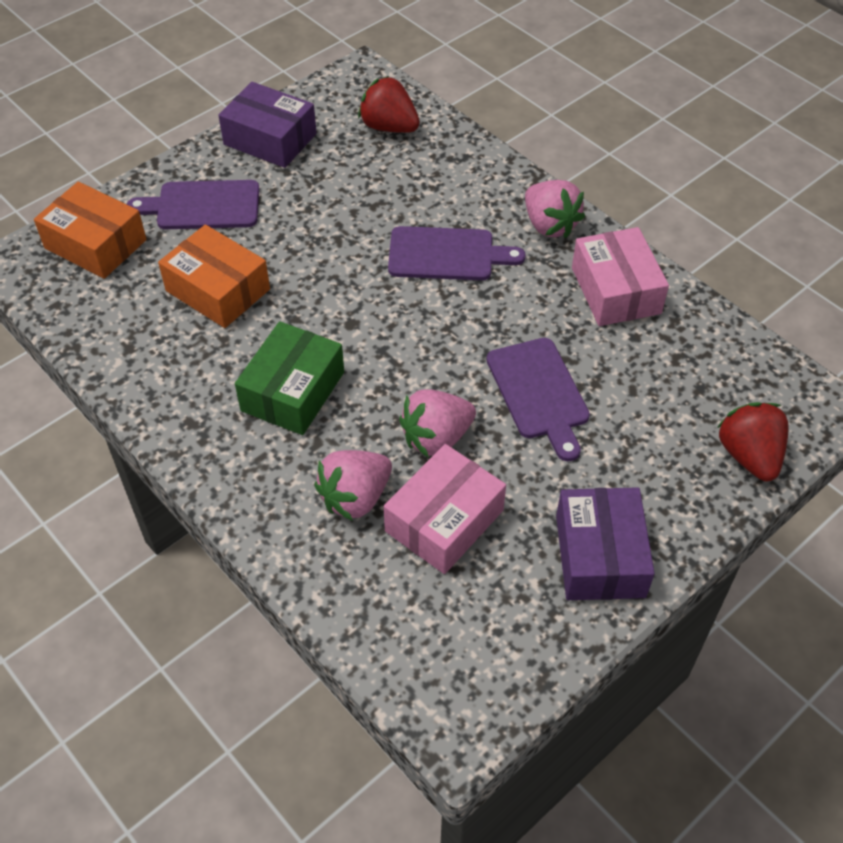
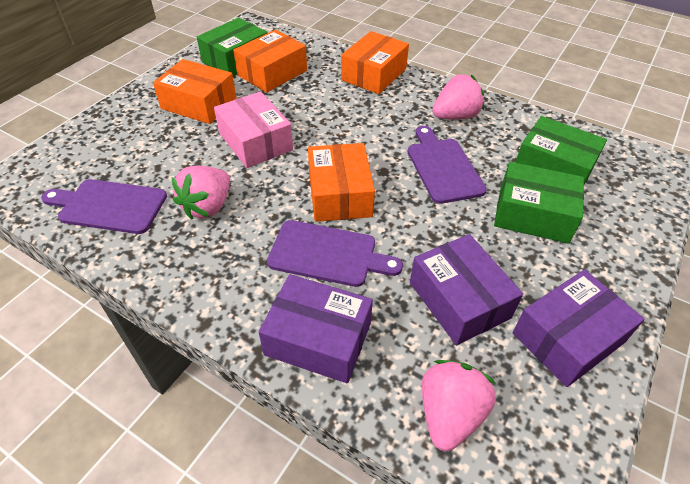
green box: 1 -> 3
orange box: 2 -> 4
pink box: 2 -> 1
purple box: 2 -> 3
red strawberry: 2 -> 0

